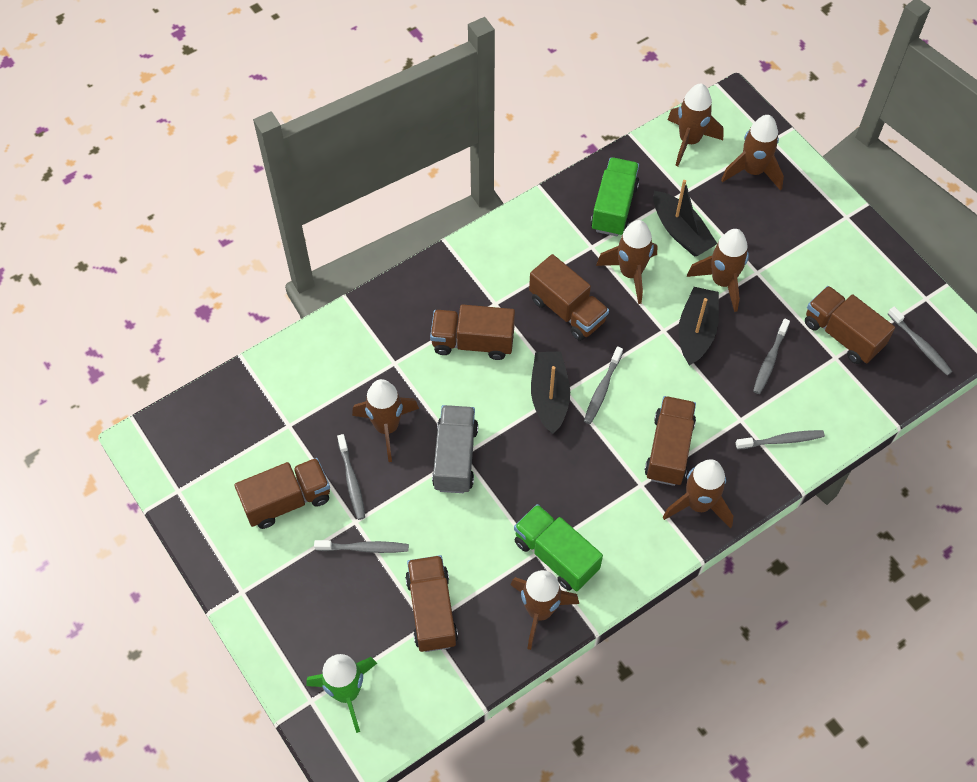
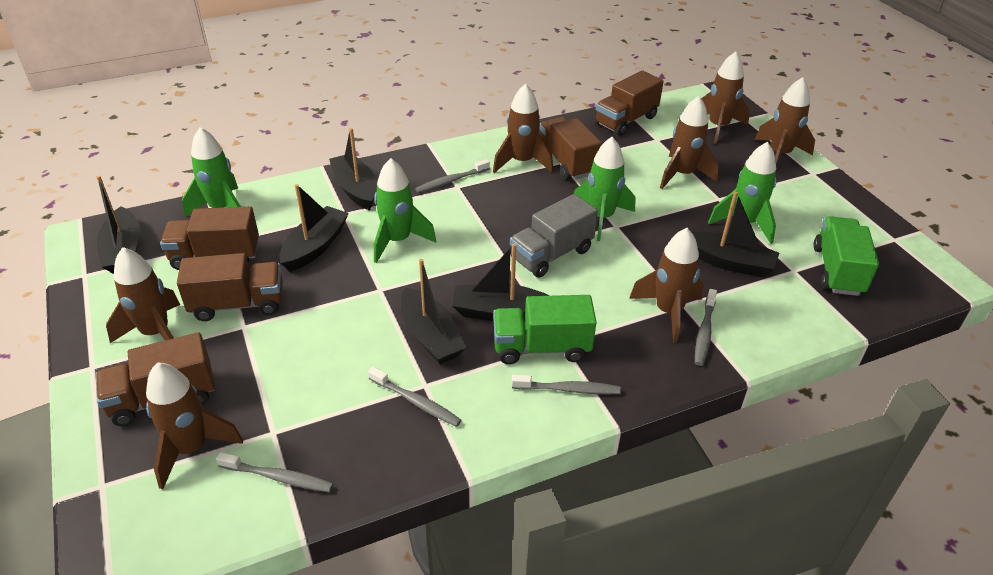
black boat: 3 -> 6
brown truck: 6 -> 5
green rocket: 1 -> 4
grey toothbrush: 6 -> 5

